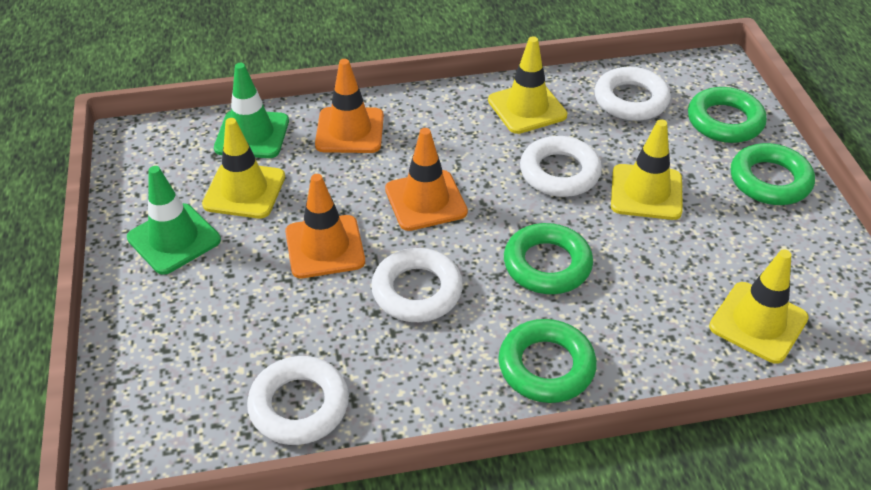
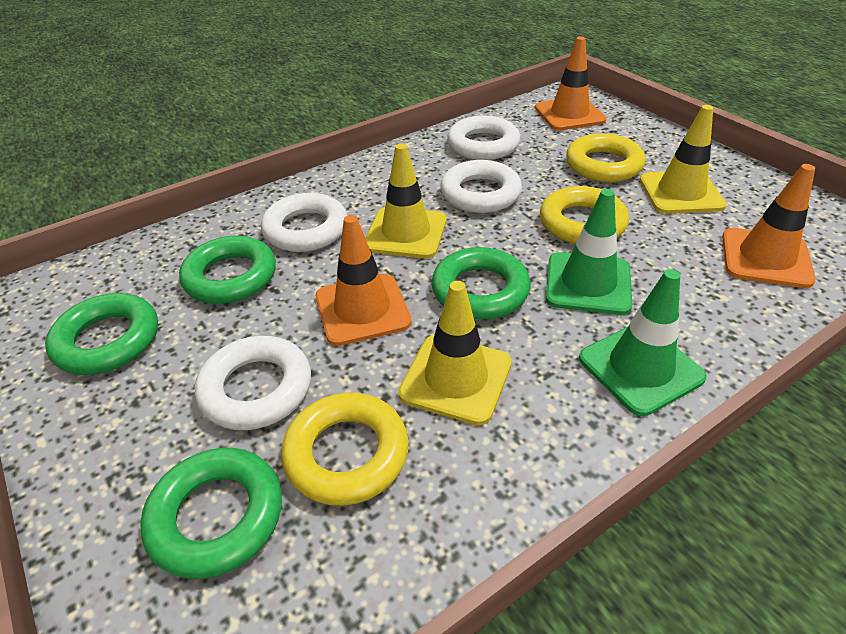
yellow ring: 0 -> 3
yellow traffic cone: 4 -> 3

